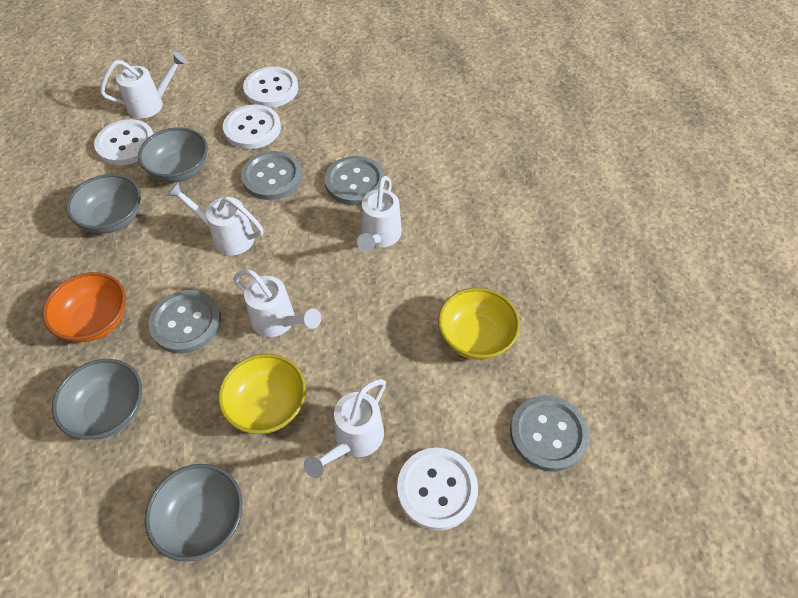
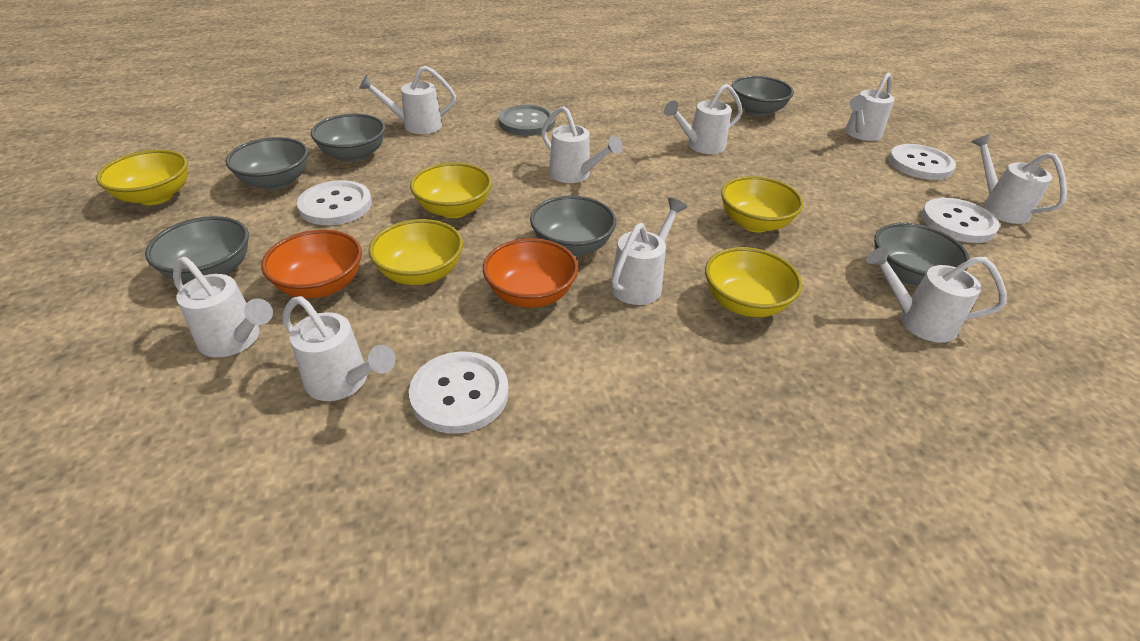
grey bowl: 4 -> 6
grey button: 4 -> 1
orange bowl: 1 -> 2
white watering can: 5 -> 9
yellow bowl: 2 -> 5

